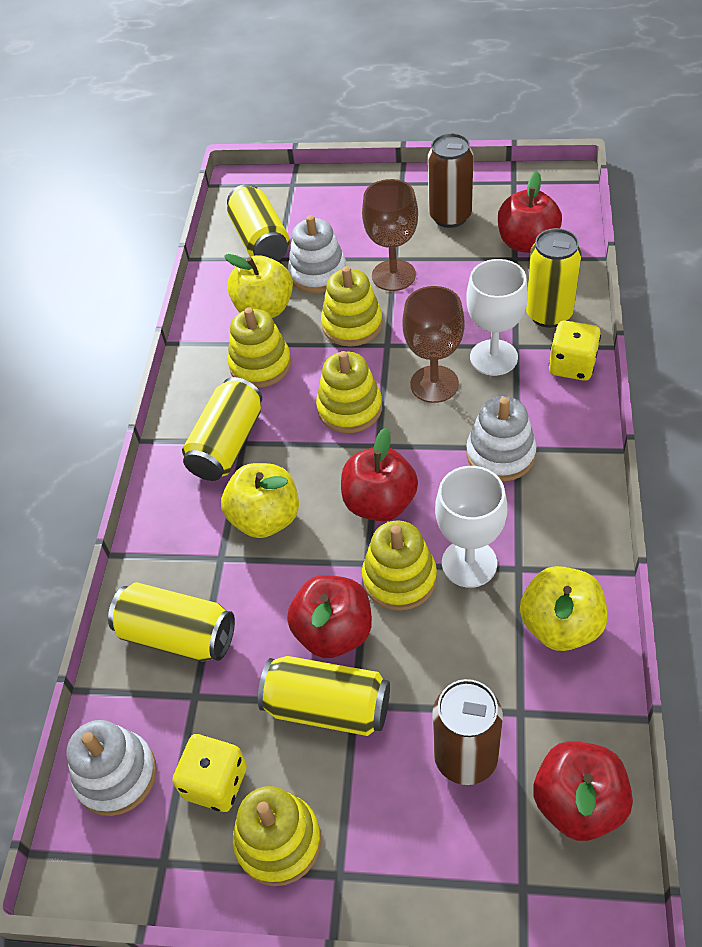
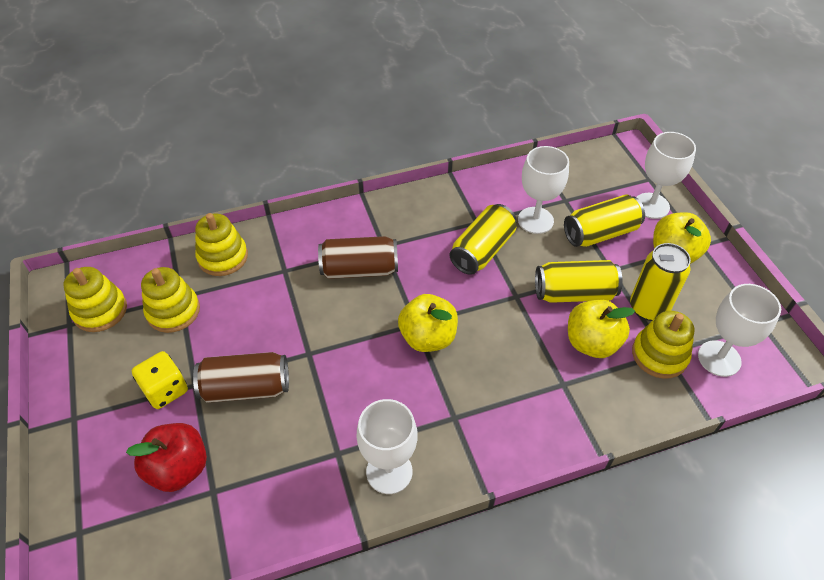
brown goblet: 2 -> 0
red apple: 4 -> 1
white goblet: 2 -> 4
white stacking toy: 3 -> 0
yellow can: 5 -> 4
yellow dice: 2 -> 1
yellow stacking toy: 5 -> 4

